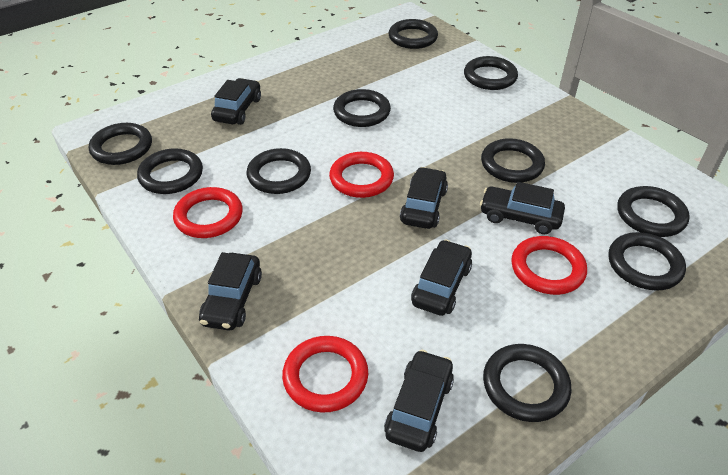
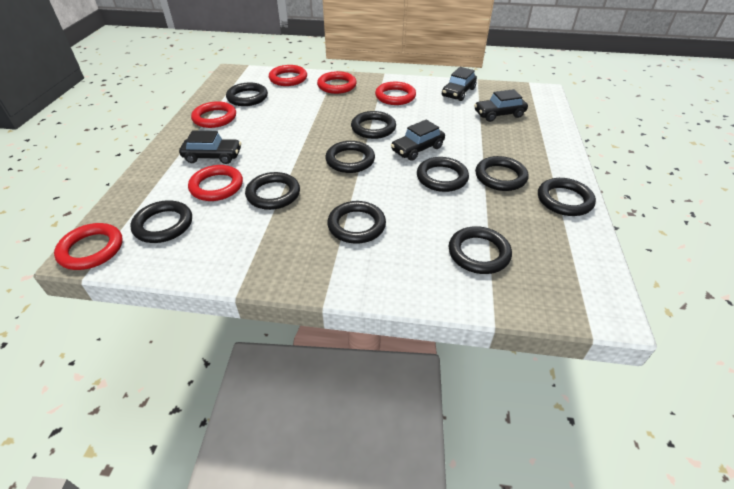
black car: 6 -> 4
red ring: 4 -> 6

